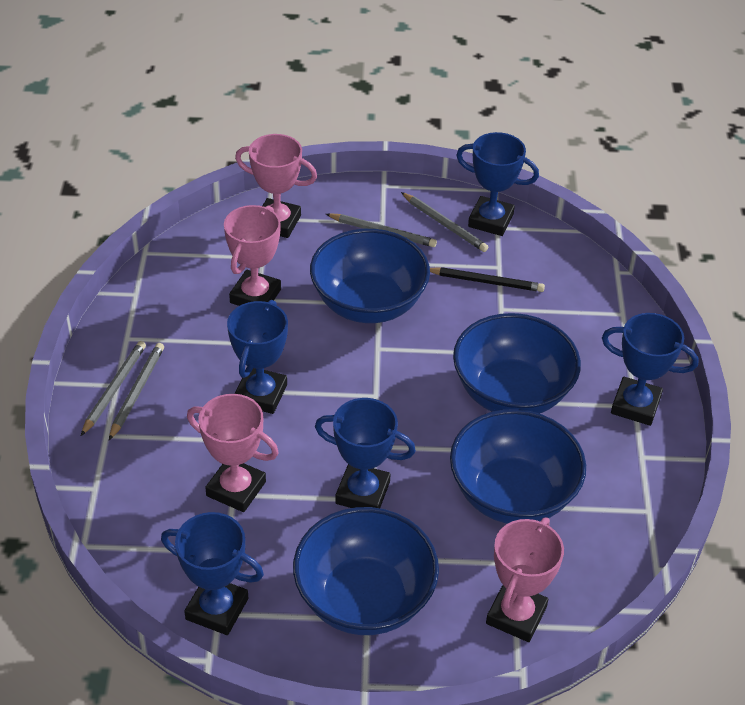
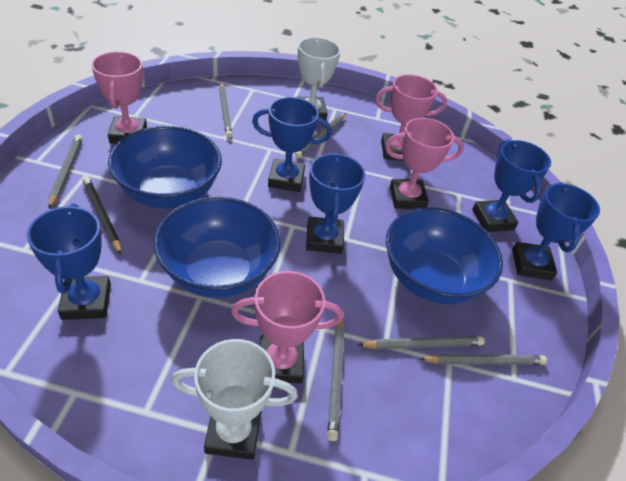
blue bowl: 4 -> 3
grey pencil: 4 -> 6
white trophy: 0 -> 2

